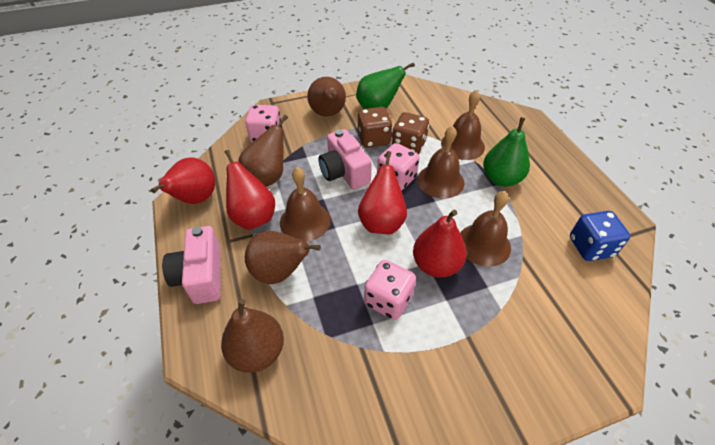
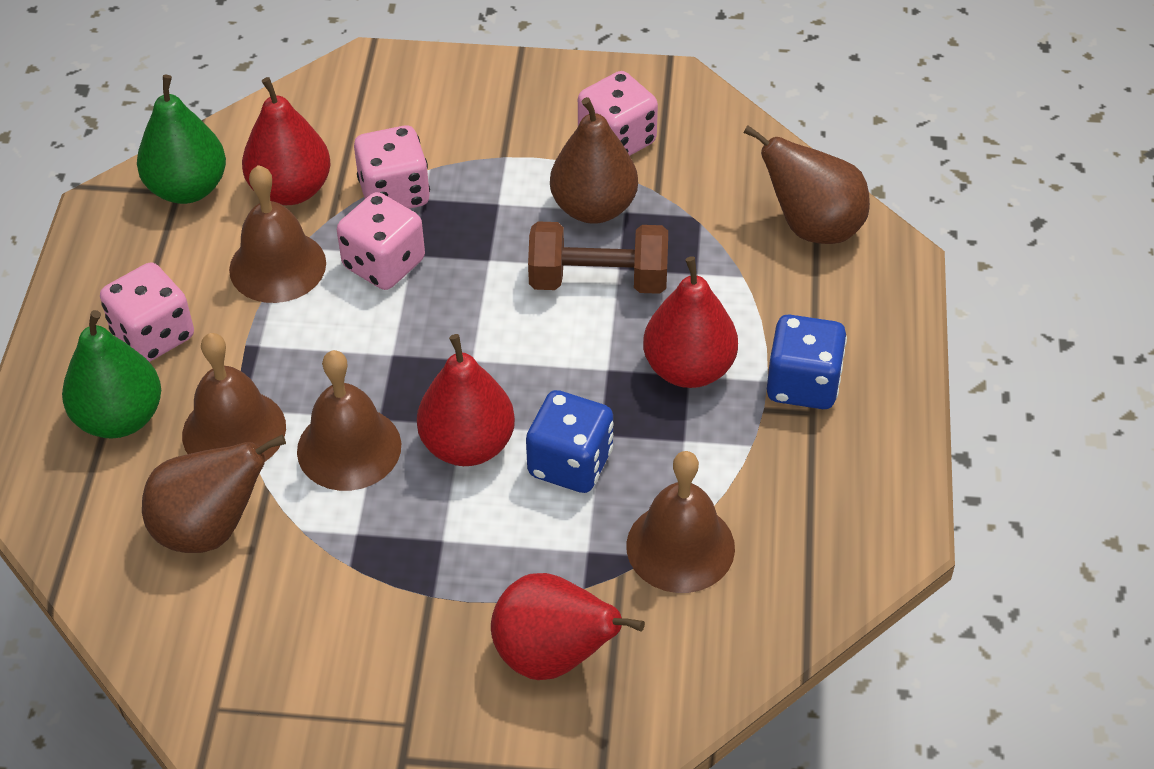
blue dice: 1 -> 2
brown dice: 2 -> 0
brown dumbbell: 0 -> 1
brown pear: 4 -> 3
pink camera: 2 -> 0
pink dice: 3 -> 4

